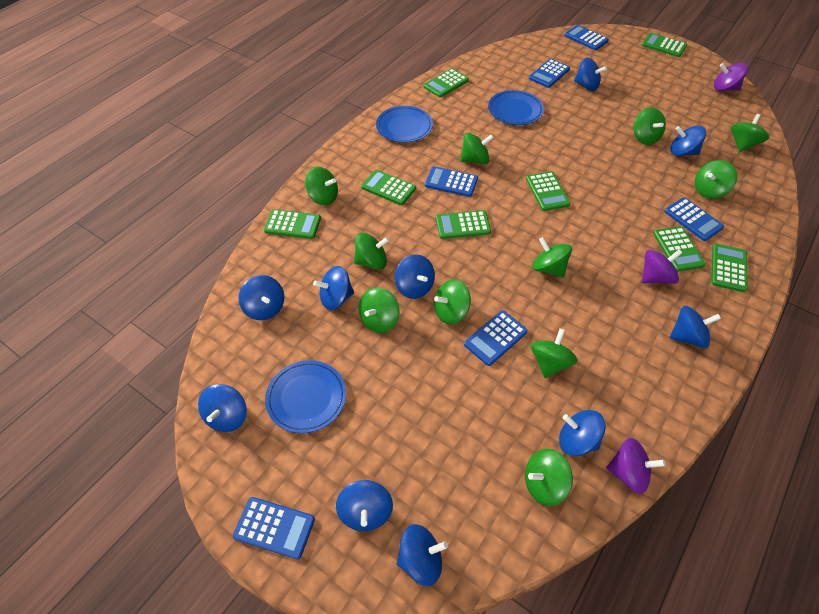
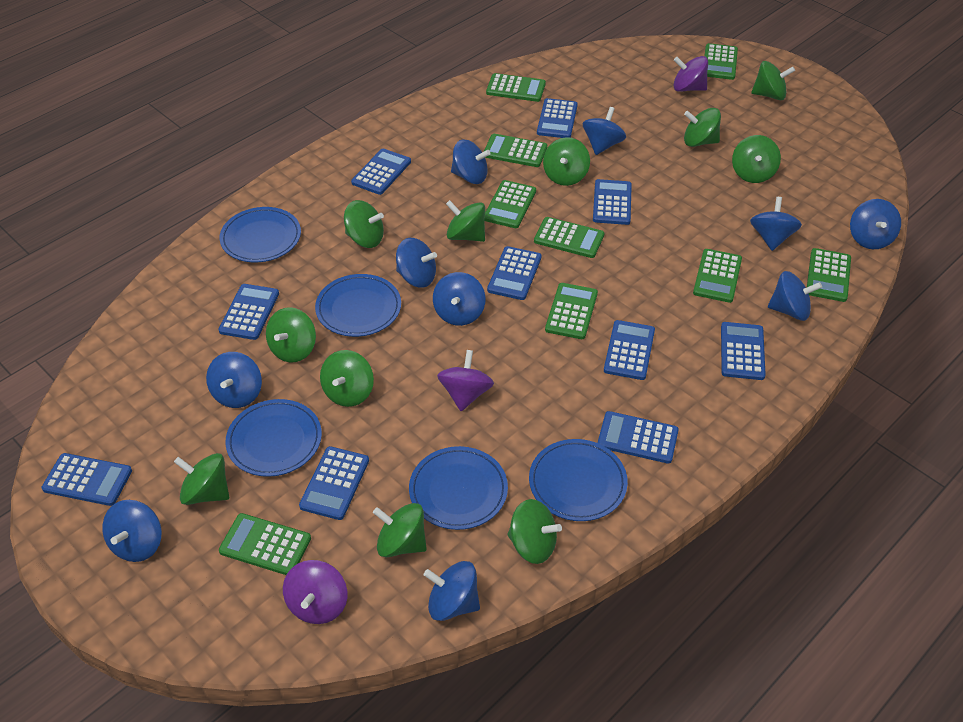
blue calculator: 6 -> 10
blue plate: 3 -> 5
green calculator: 8 -> 9

